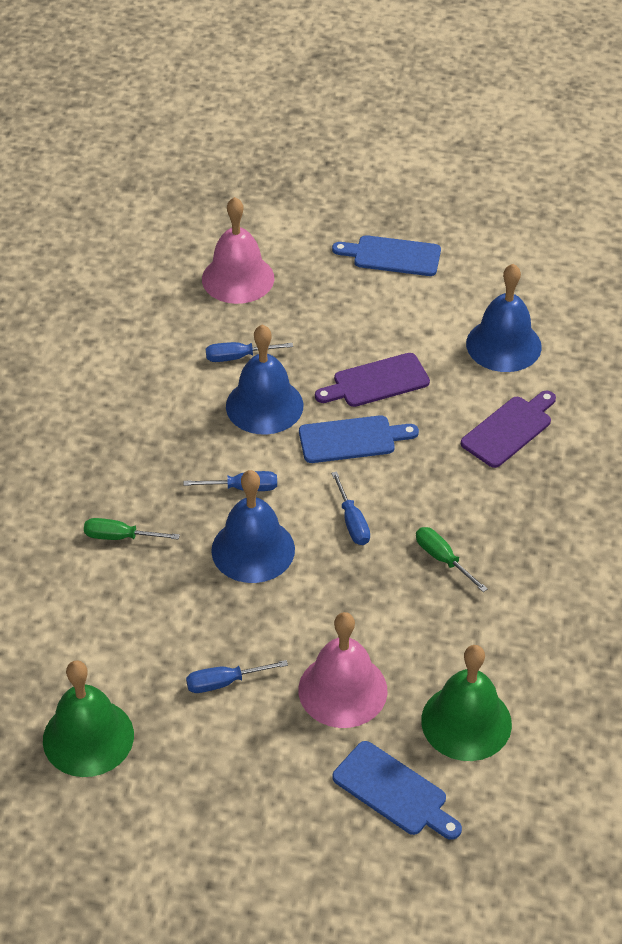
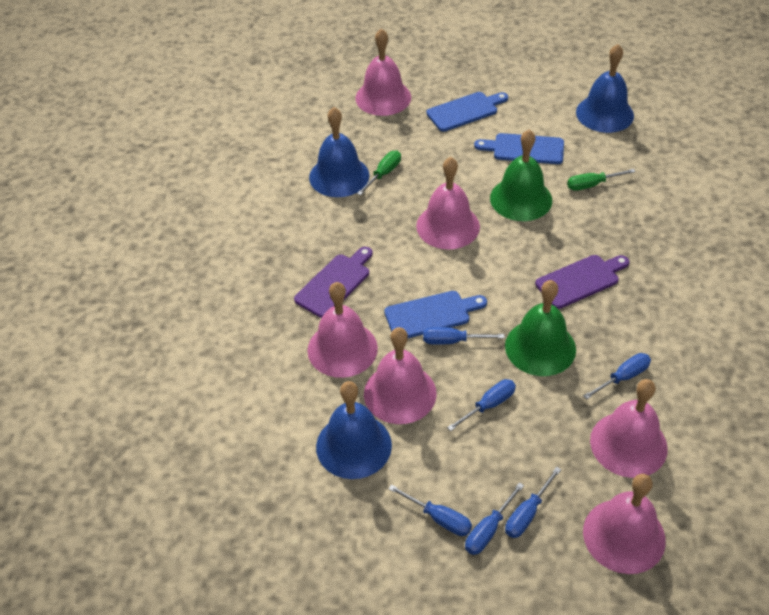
blue screwdriver: 4 -> 6
pink bell: 2 -> 6

